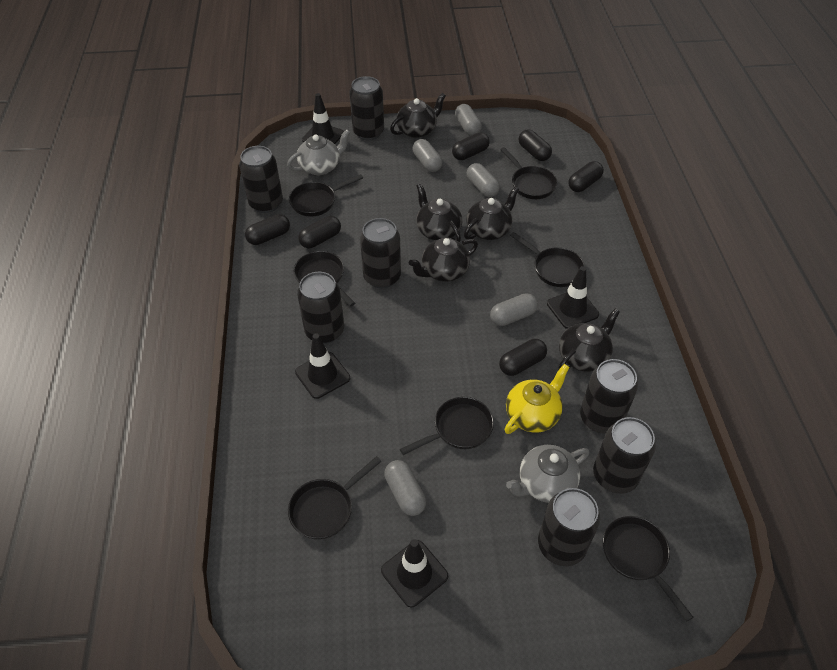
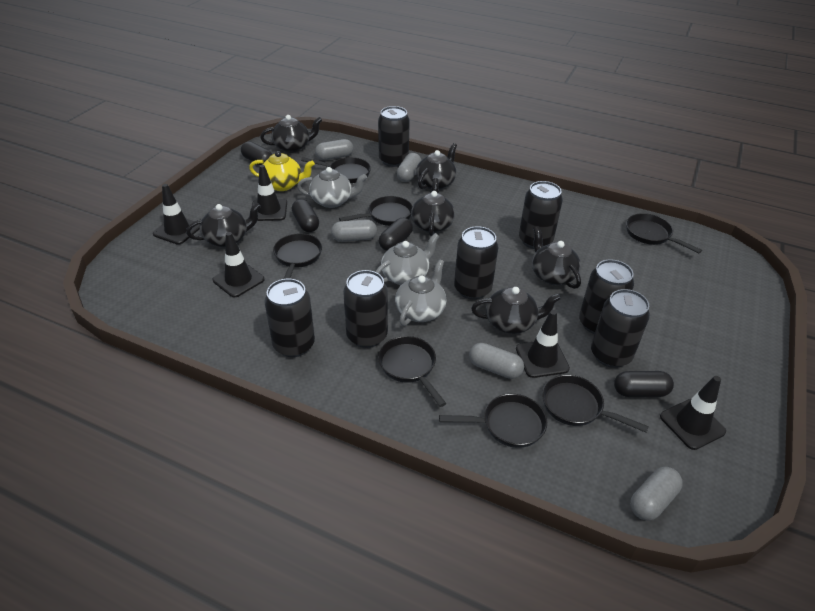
black capsule: 6 -> 4
black teapot: 5 -> 6
black traffic cone: 4 -> 5
grey teapot: 2 -> 3

